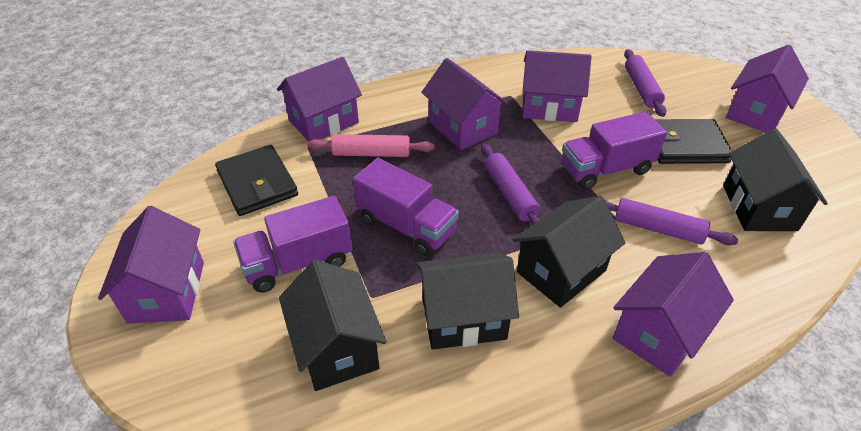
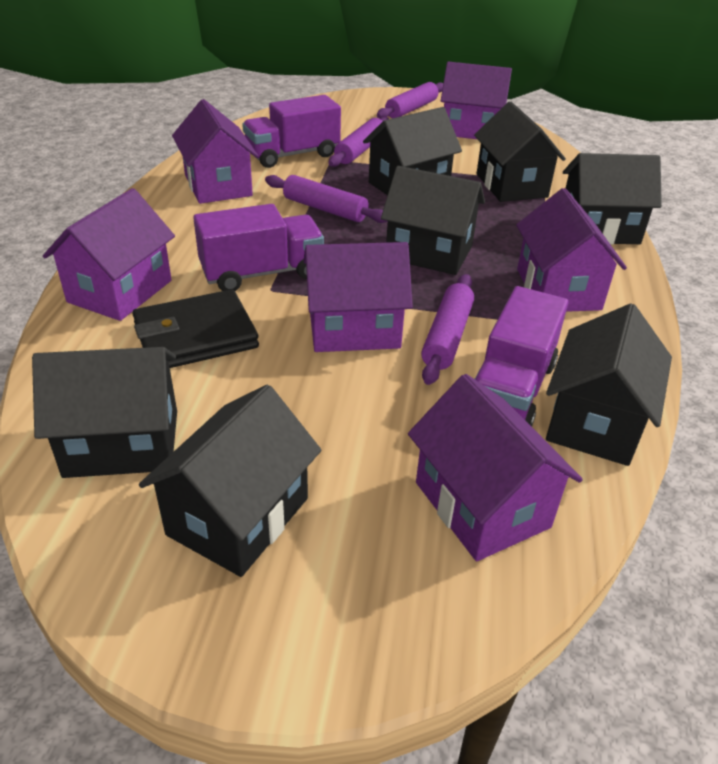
black house: 4 -> 7
black wallet: 2 -> 1
pink rolling pin: 1 -> 0
purple rolling pin: 3 -> 4

